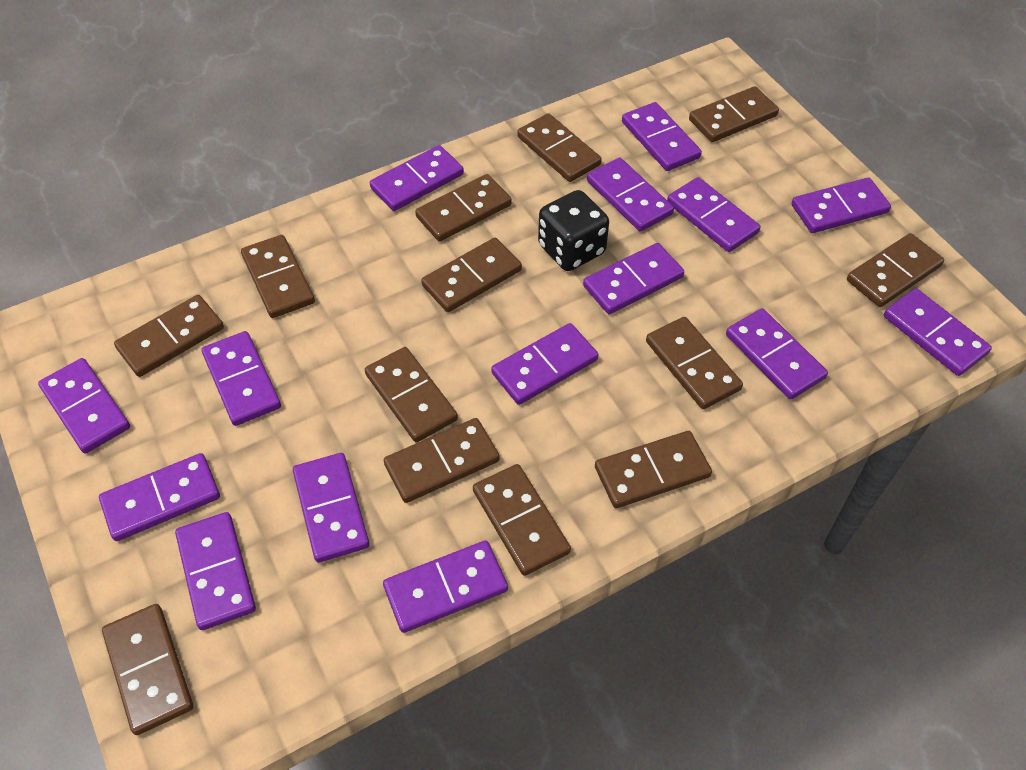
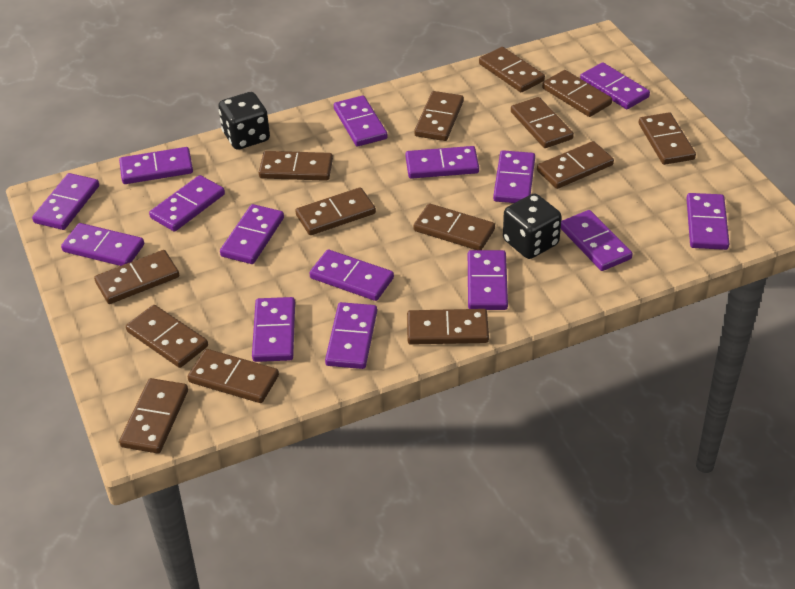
black dice: 1 -> 2
brown domino: 13 -> 14

